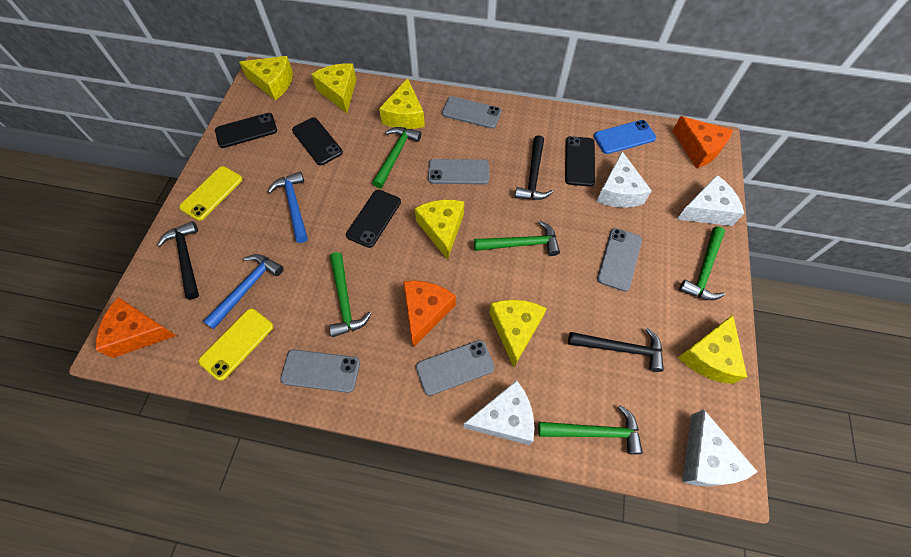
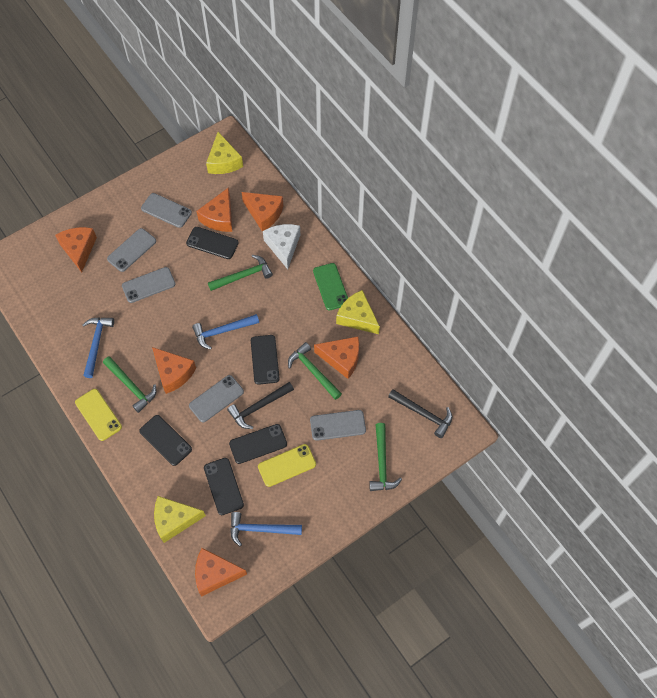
black hammer: 3 -> 2
black phone: 4 -> 5
blue hammer: 2 -> 3
blue phone: 1 -> 0
green hammer: 5 -> 4
green phone: 0 -> 1
orange cheese: 3 -> 6
white cheese: 4 -> 1
yellow cheese: 6 -> 3

